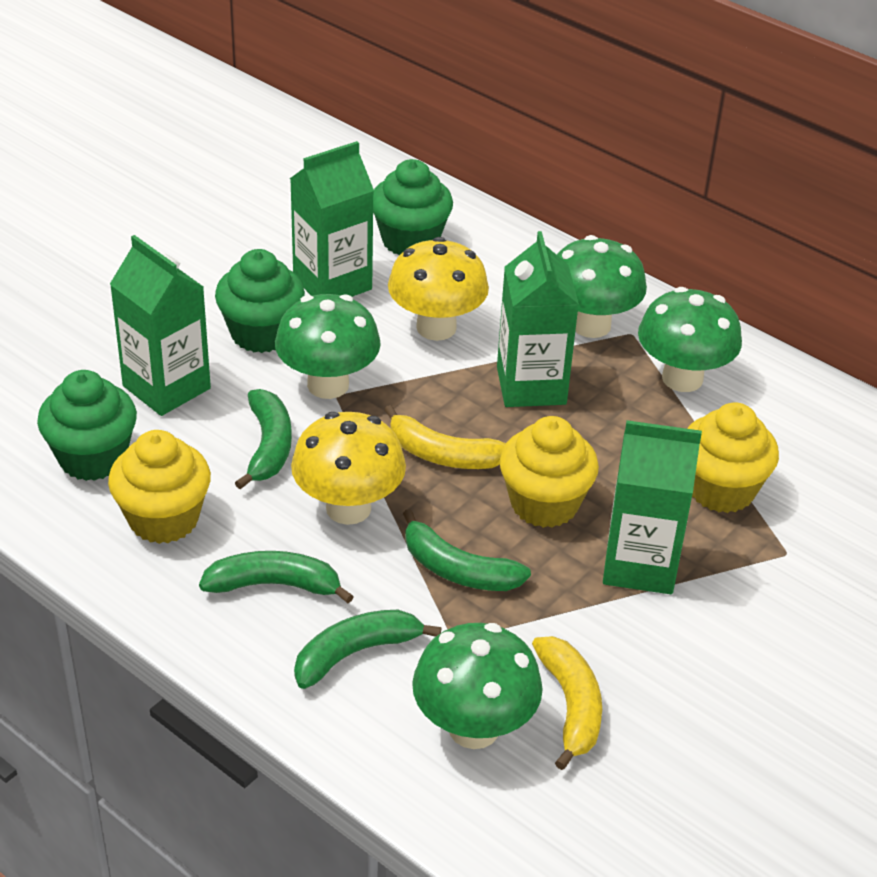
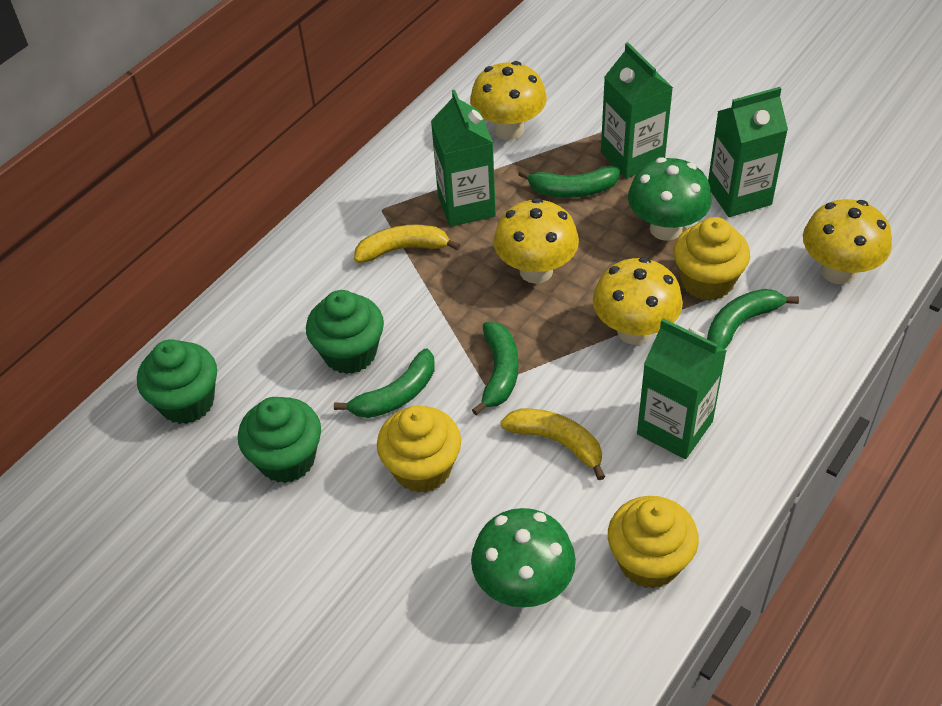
green mushroom: 4 -> 2
yellow mushroom: 2 -> 4

